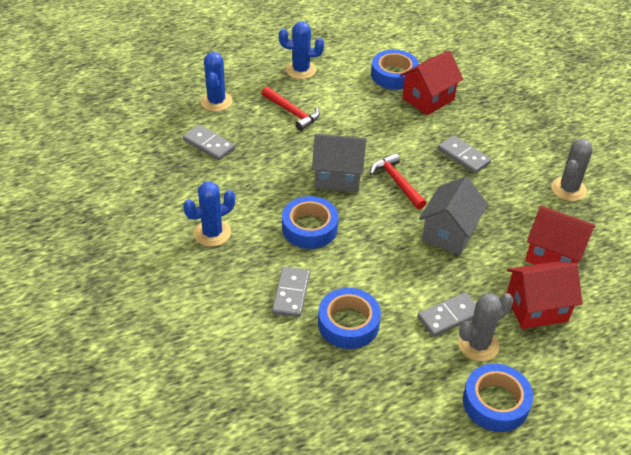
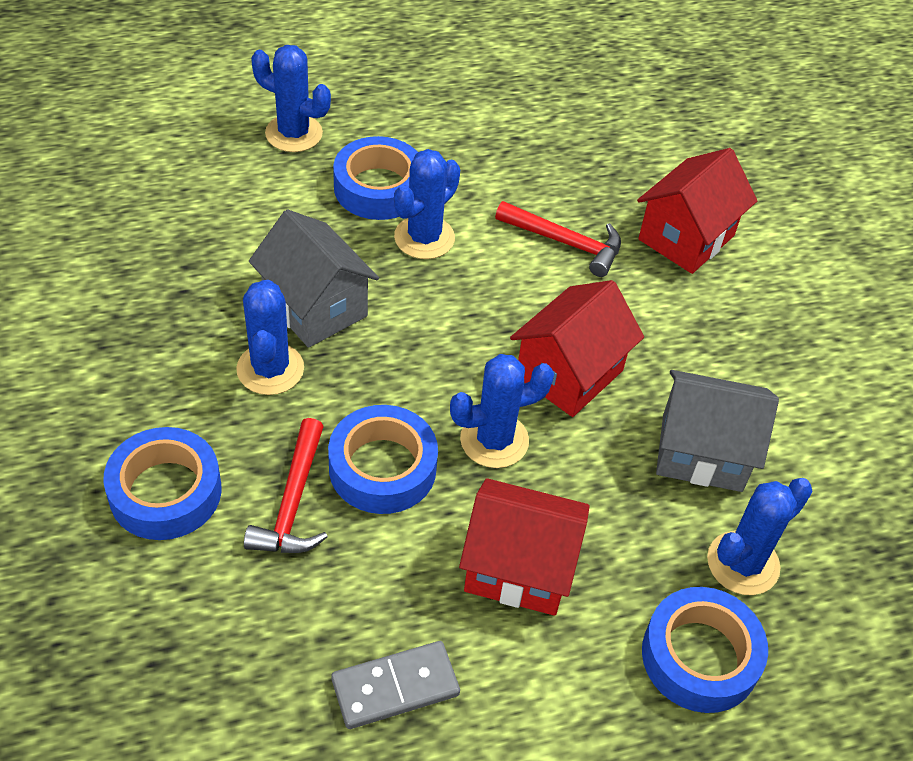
blue cactus: 3 -> 5
grey cactus: 2 -> 0
grey domino: 4 -> 1

